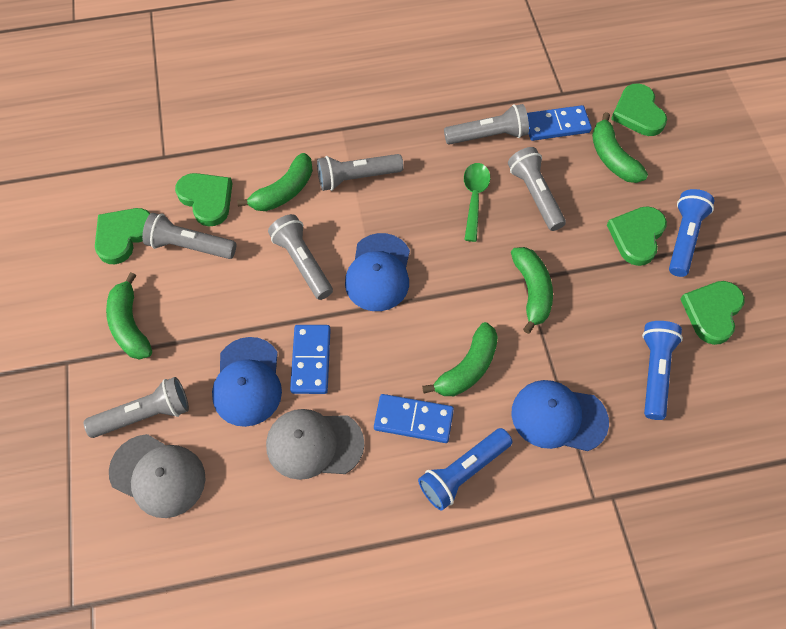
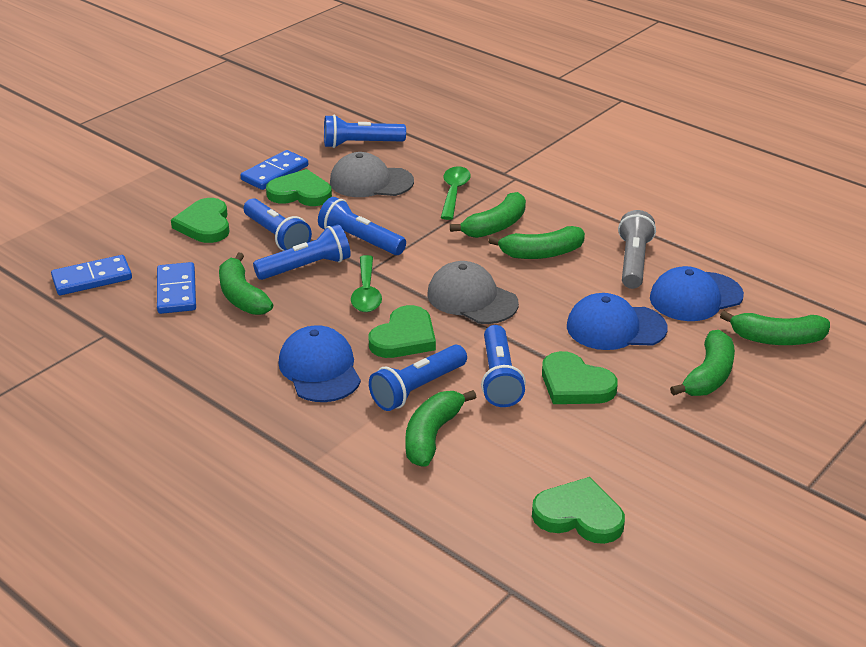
blue flashlight: 3 -> 6
green banana: 5 -> 6
green spoon: 1 -> 2
grey flashlight: 6 -> 1

